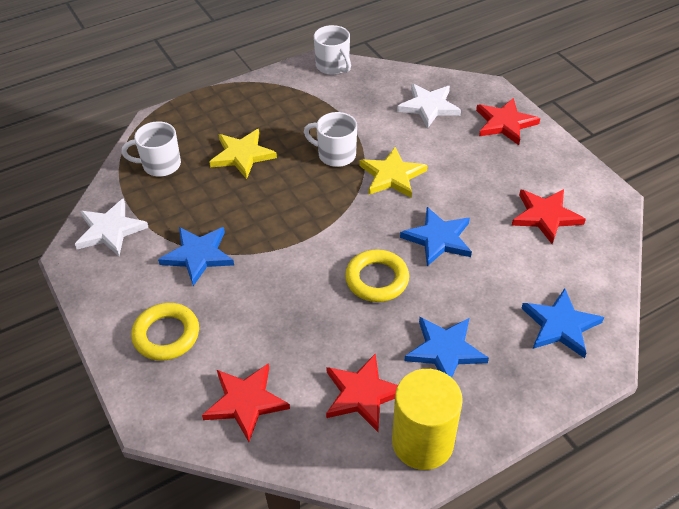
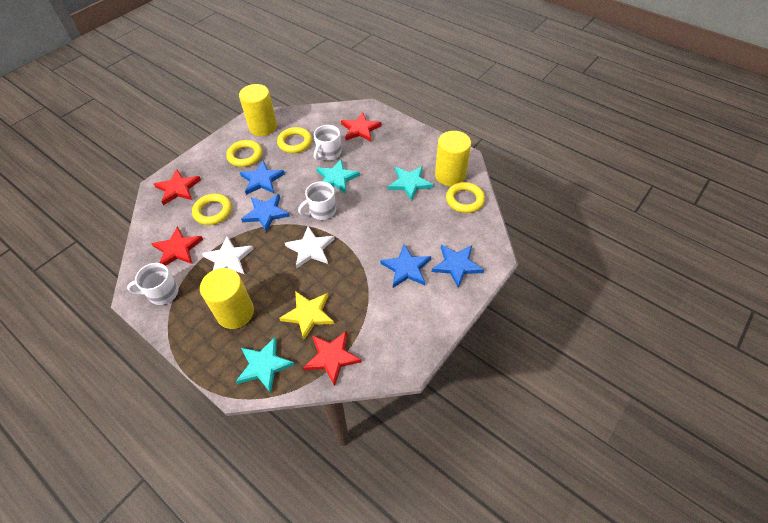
turquoise star: 0 -> 3
yellow cylinder: 1 -> 3
yellow ring: 2 -> 4
yellow star: 2 -> 1

